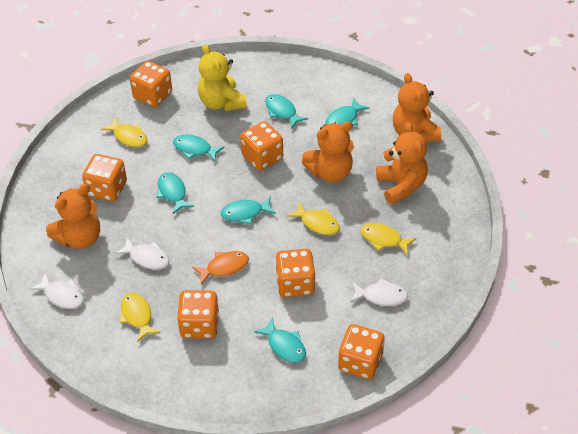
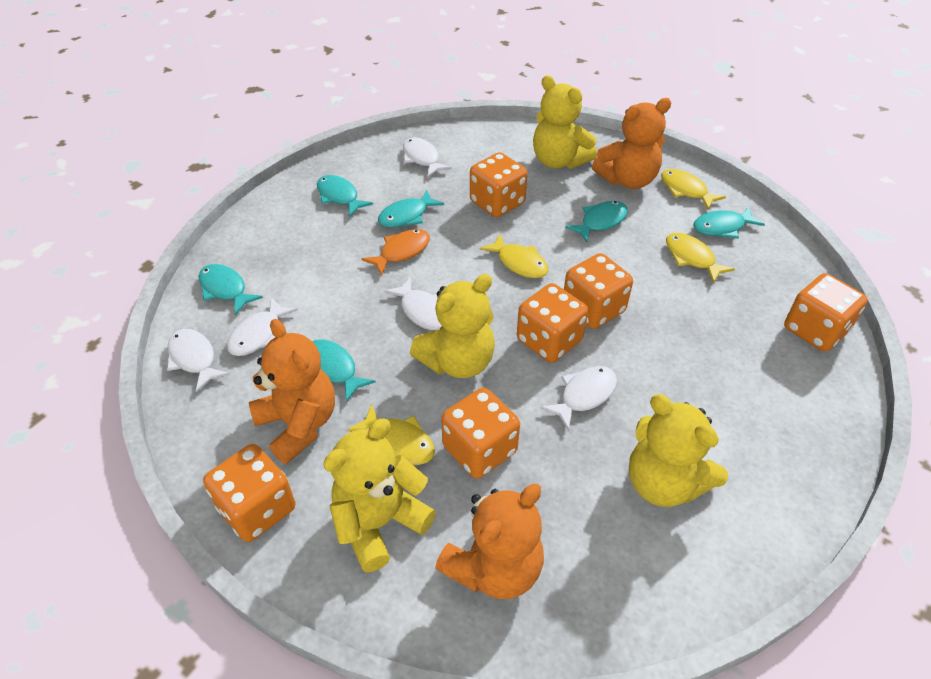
orange teddy bear: 4 -> 3
white fish: 3 -> 5
yellow teddy bear: 1 -> 4

